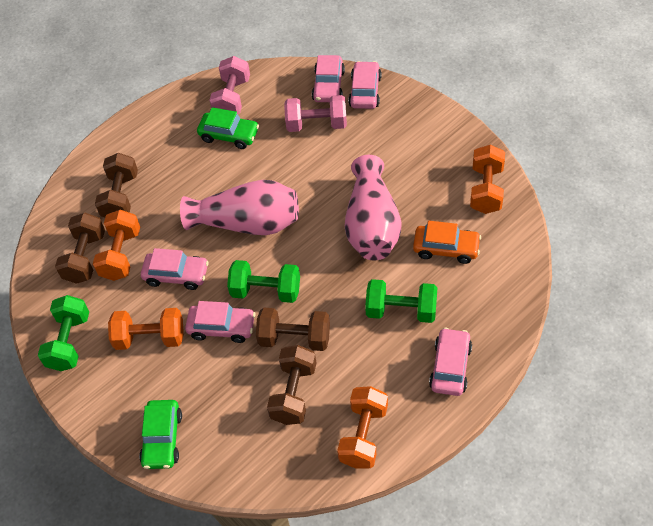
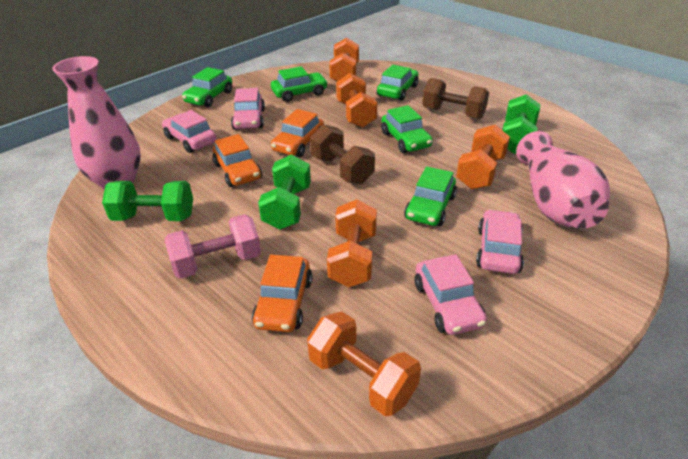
brown dumbbell: 4 -> 2
green car: 2 -> 5
orange car: 1 -> 3
orange dumbbell: 4 -> 5
pink car: 5 -> 4
pink dumbbell: 2 -> 1

